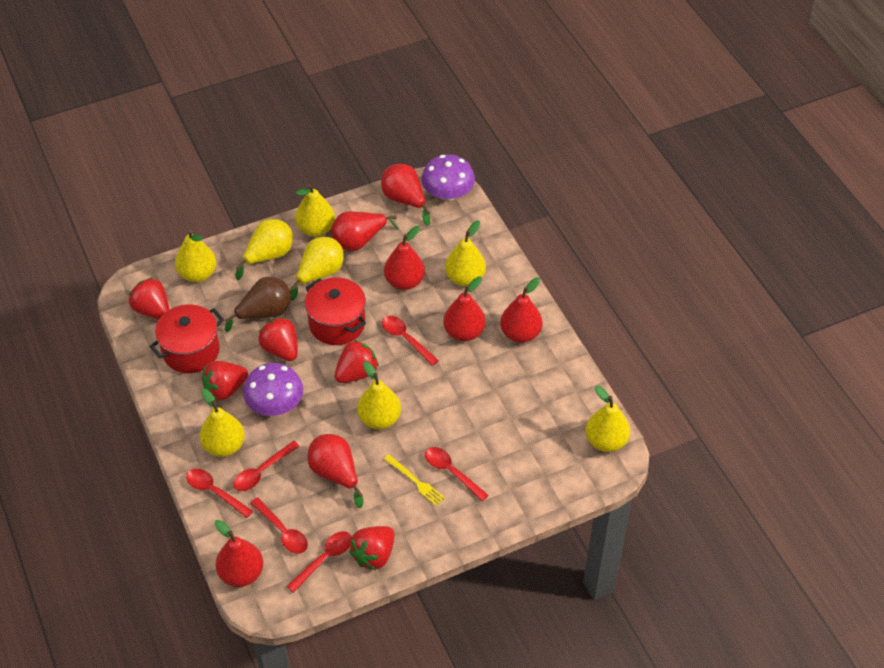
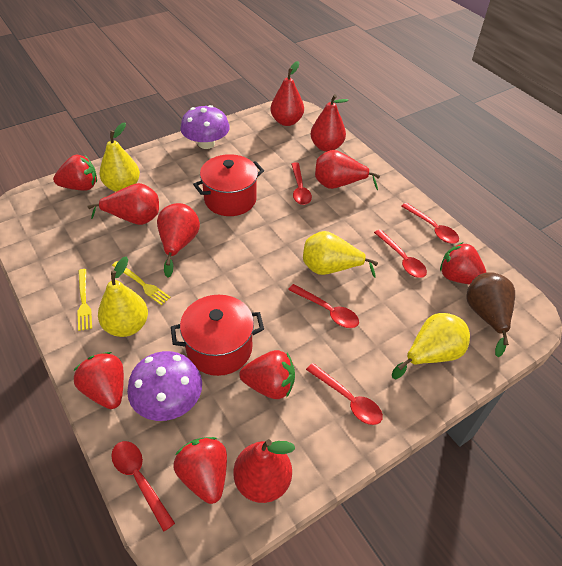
red pear: 7 -> 6
yellow fork: 1 -> 2
yellow pear: 8 -> 4

